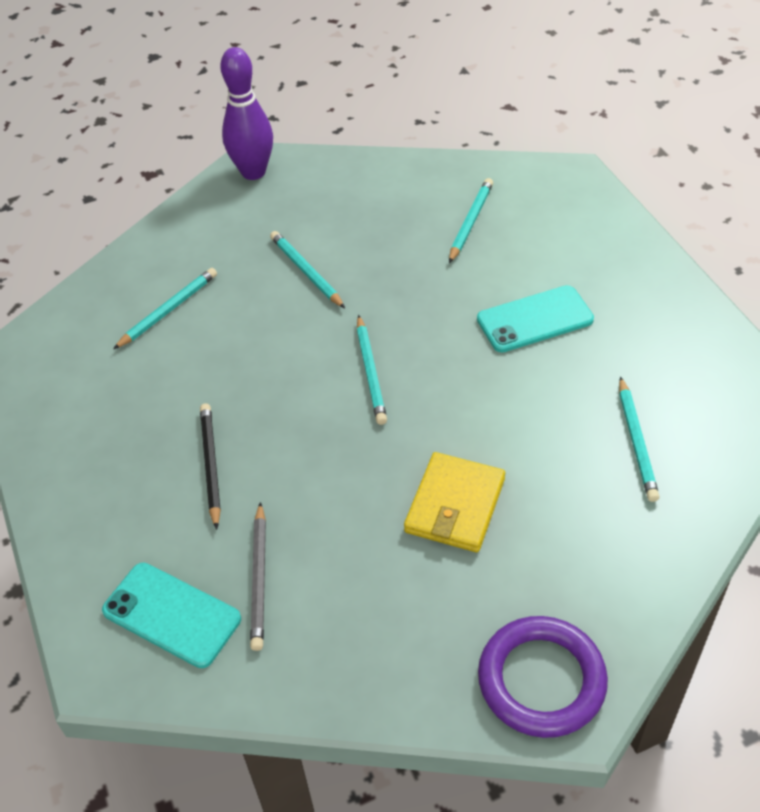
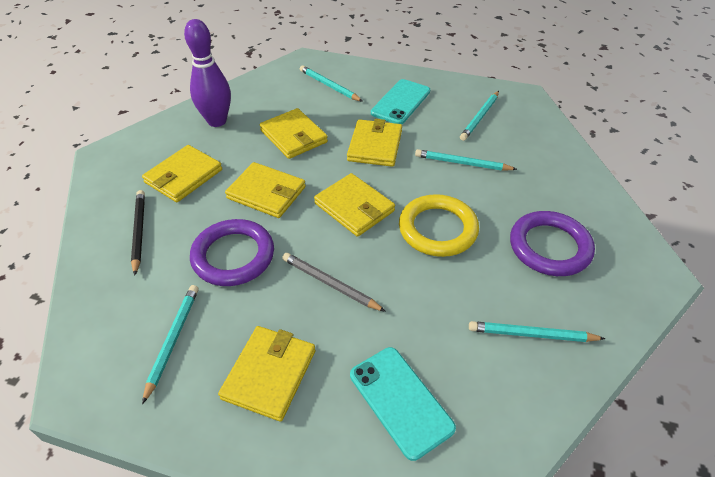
purple ring: 1 -> 2
yellow ring: 0 -> 1
yellow wallet: 1 -> 6

